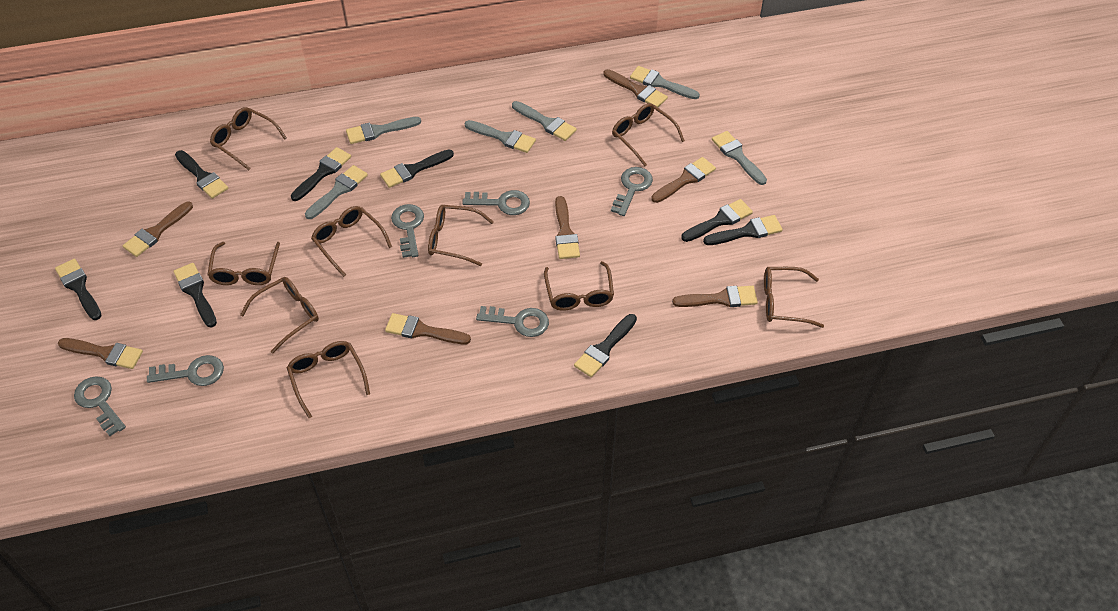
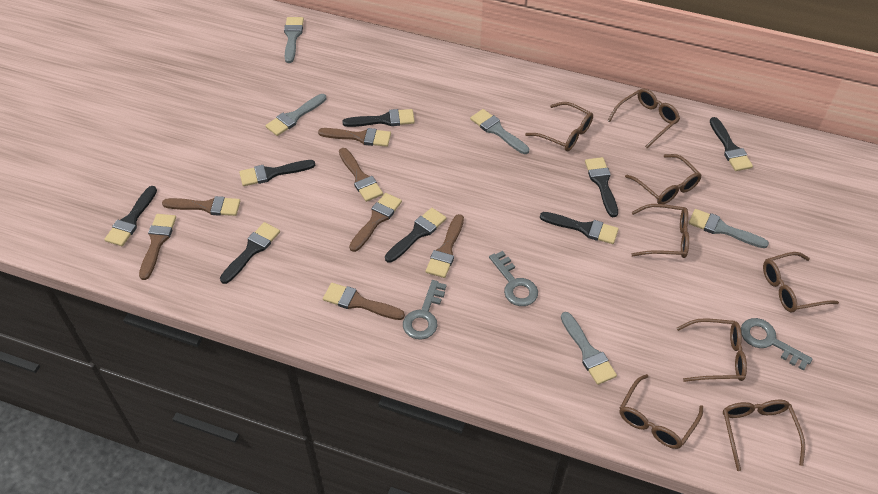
brown glasses: 9 -> 8
grey brush: 6 -> 5
grey key: 6 -> 3

